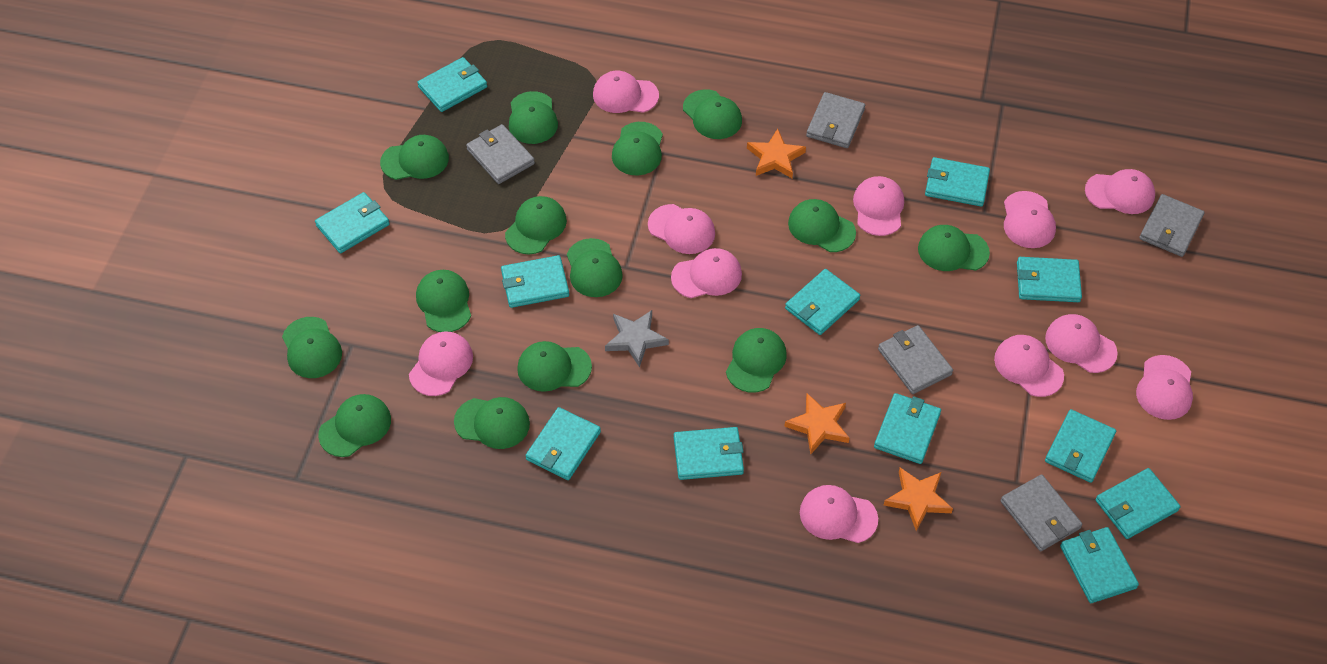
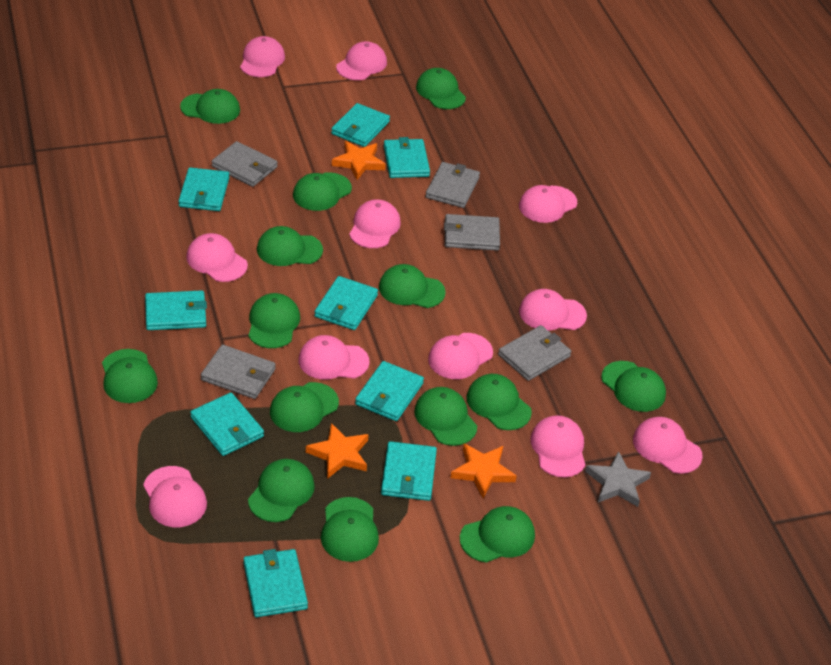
turquoise wallet: 12 -> 9

